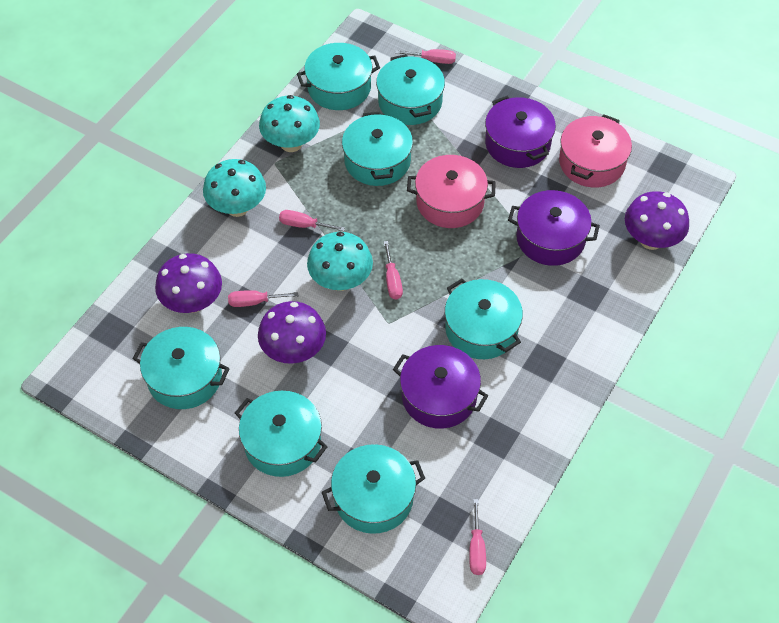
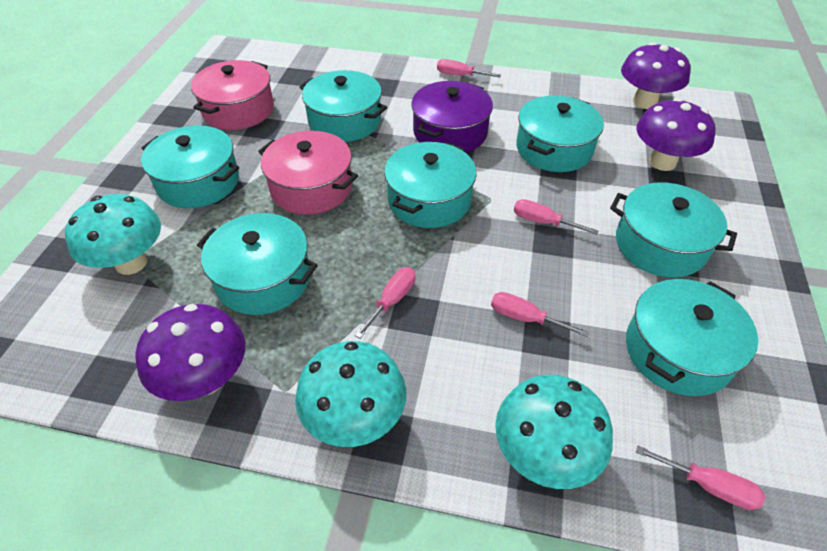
purple pot: 3 -> 1

